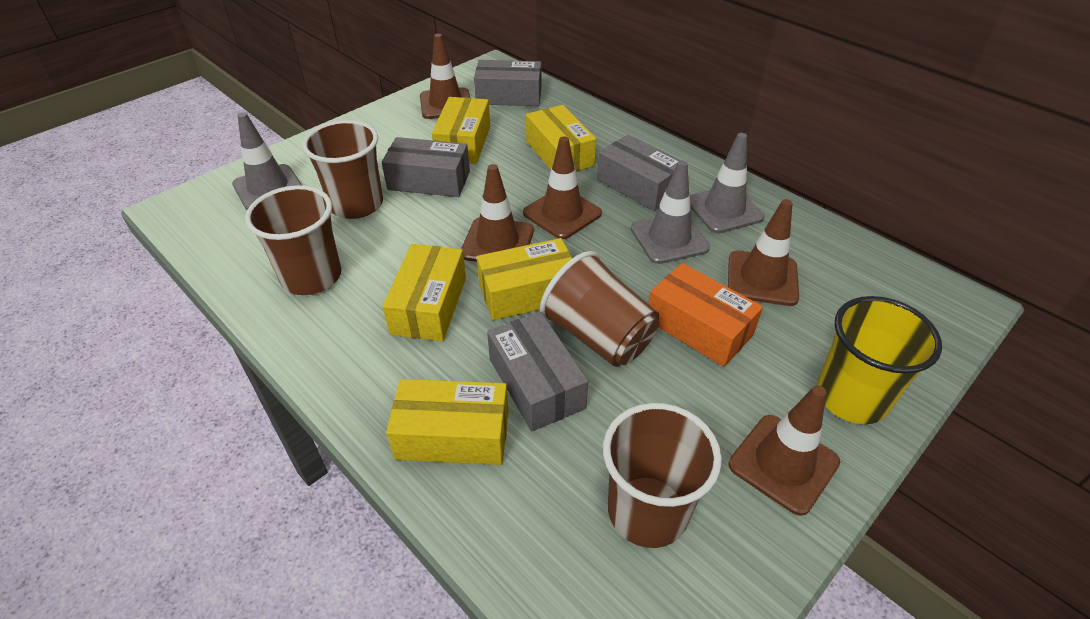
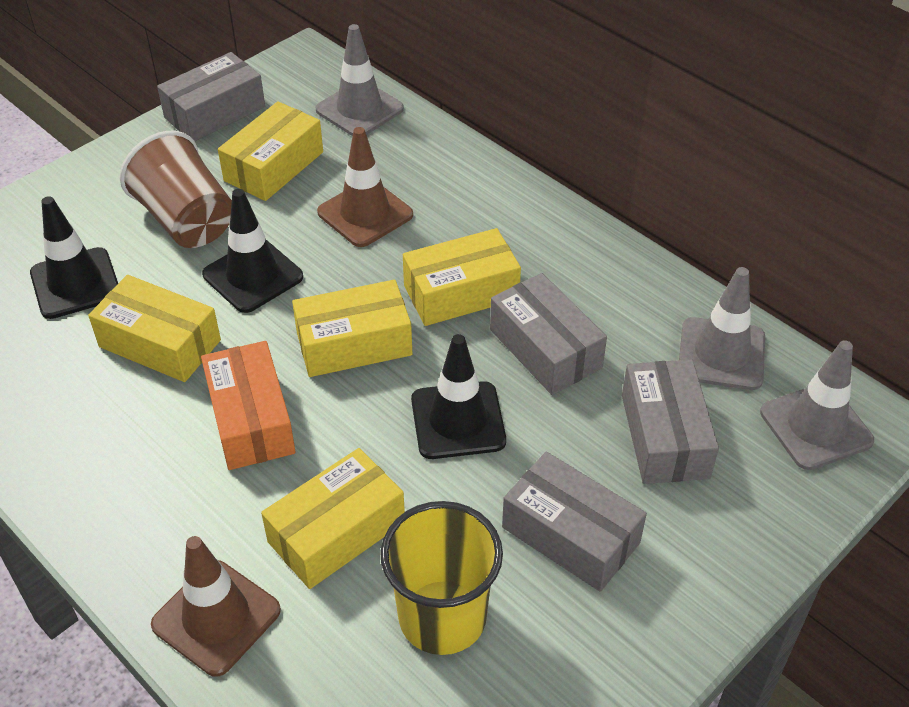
black traffic cone: 0 -> 3
brown cup: 4 -> 1
brown traffic cone: 5 -> 2

